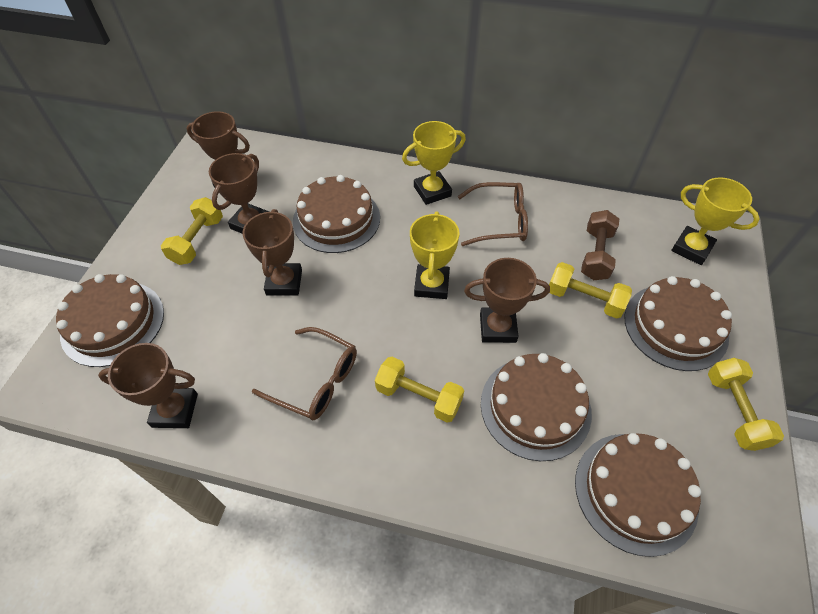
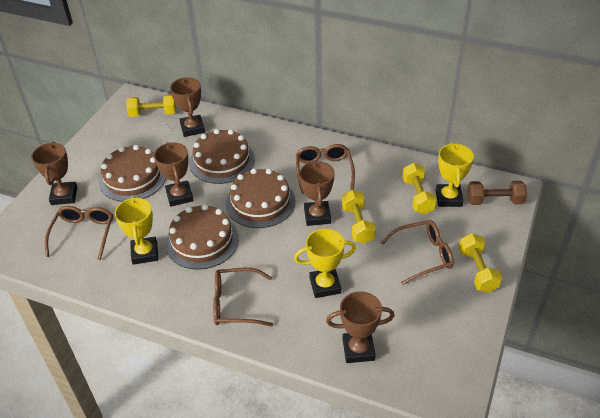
brown cake: 5 -> 4
brown glasses: 2 -> 4

